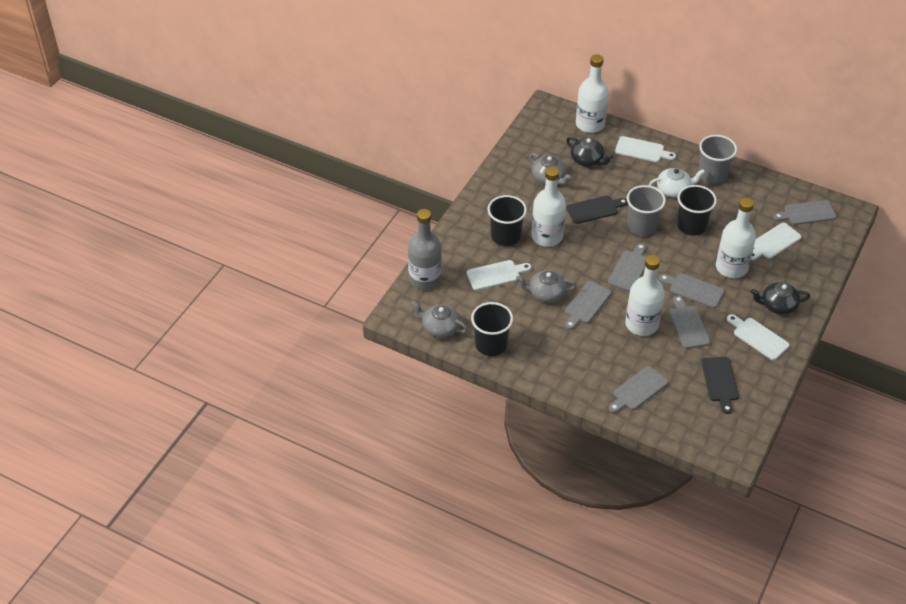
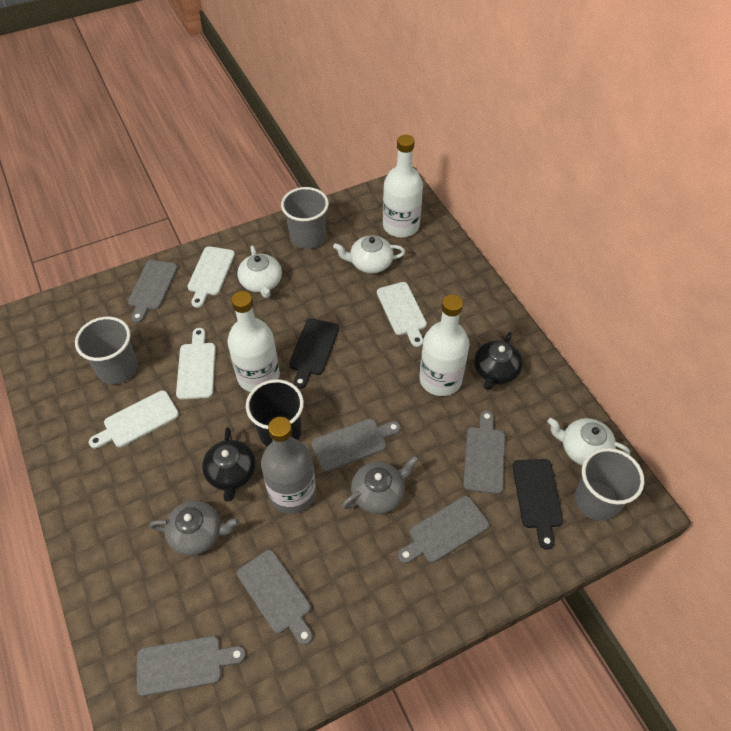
black cup: 3 -> 1
grey cup: 2 -> 3
grey teapot: 3 -> 2
white bottle: 4 -> 3
white teapot: 1 -> 3

